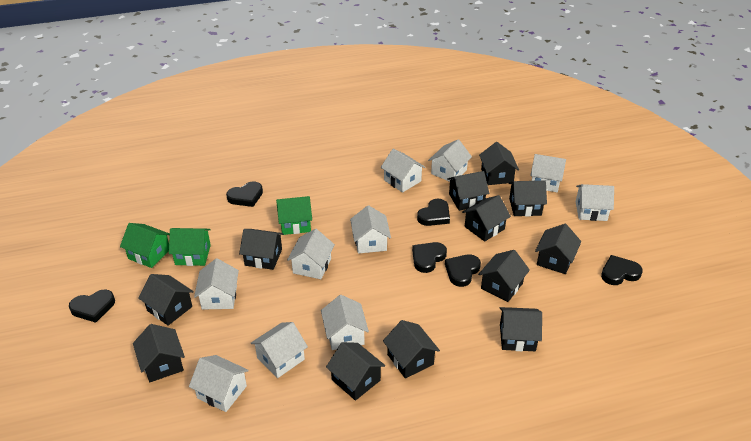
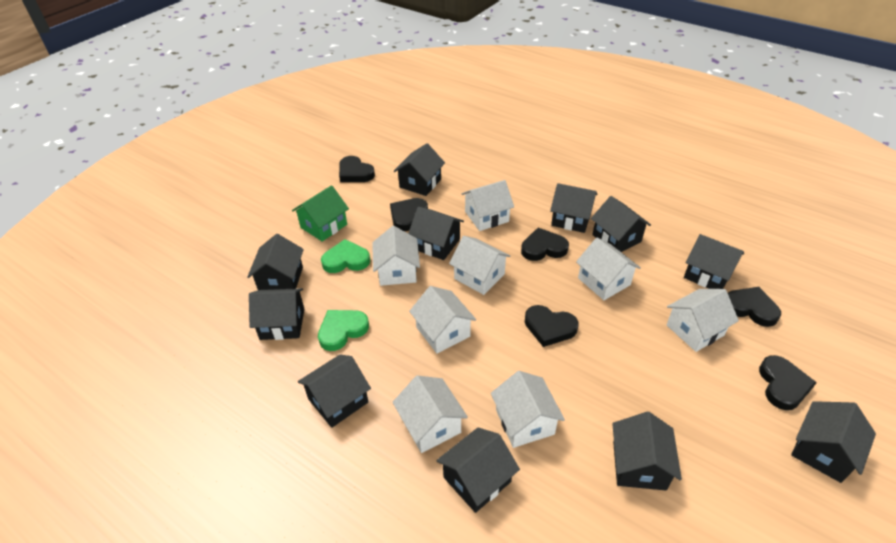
black house: 12 -> 11
green heart: 0 -> 2
green house: 3 -> 1
white house: 10 -> 8

